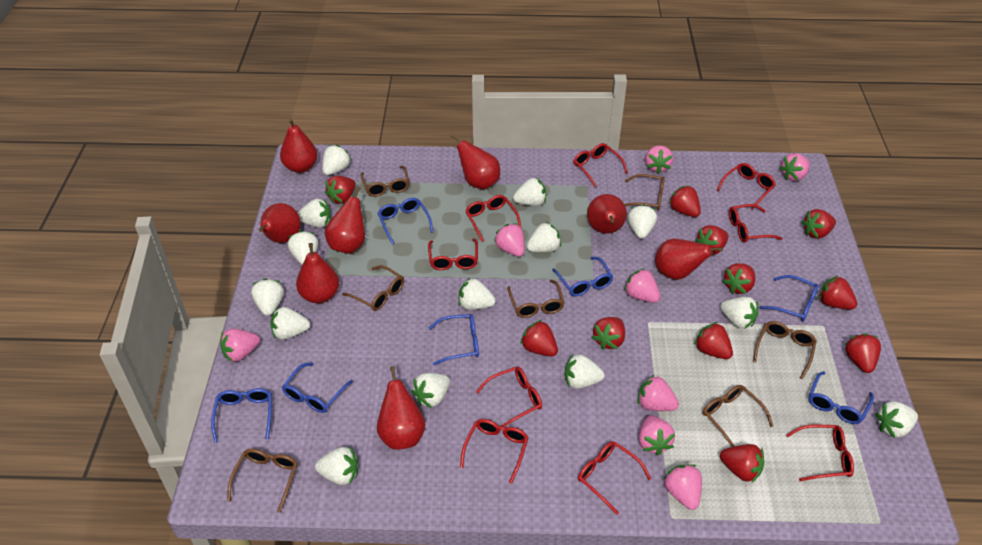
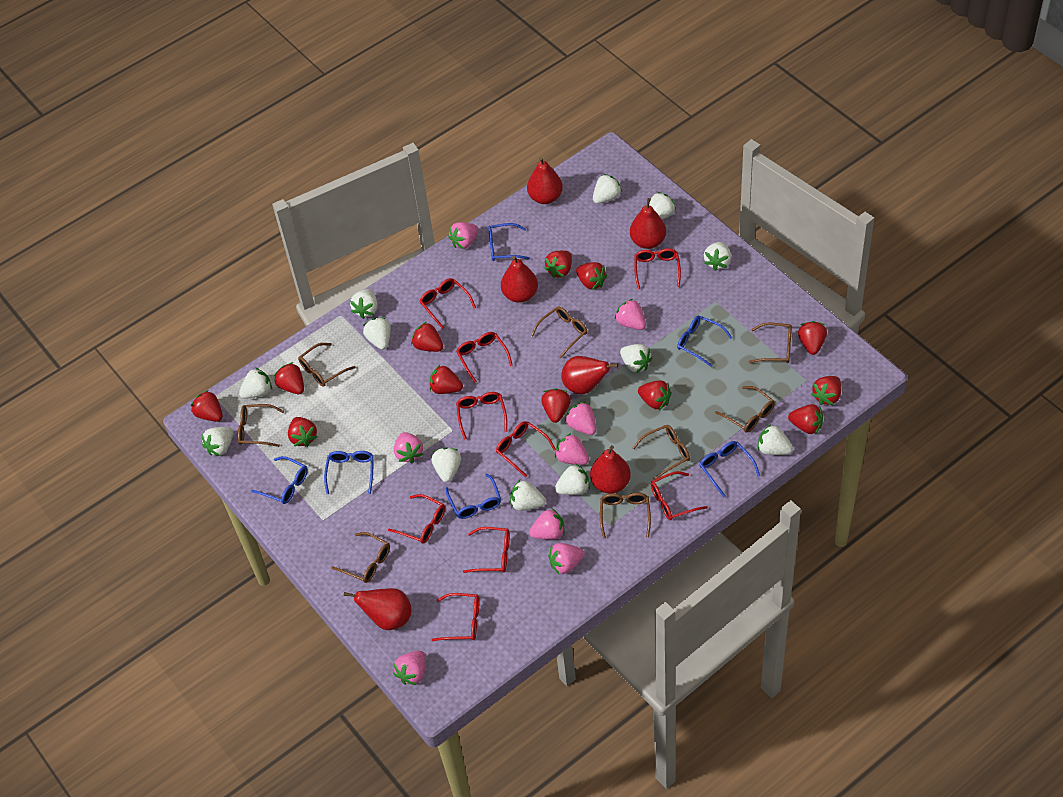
blue glasses: 7 -> 6
brown glasses: 7 -> 8
red pear: 8 -> 6
red strawberry: 11 -> 12
white strawberry: 14 -> 12

